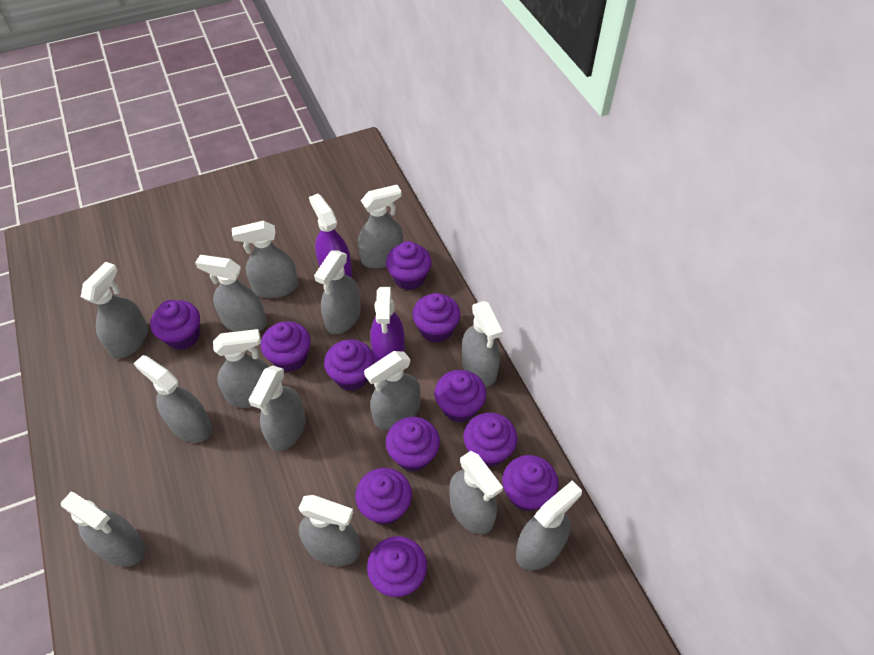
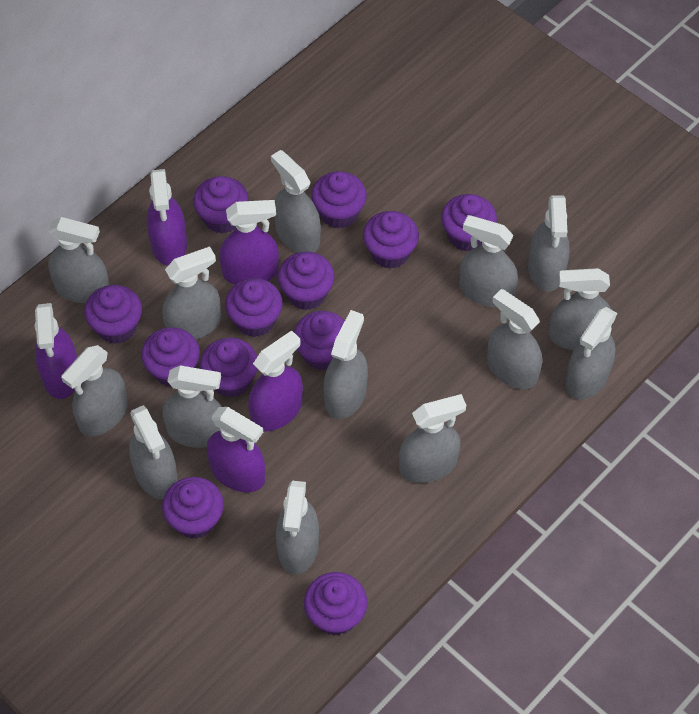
purple cupcake: 11 -> 12
purple spray bottle: 2 -> 5

